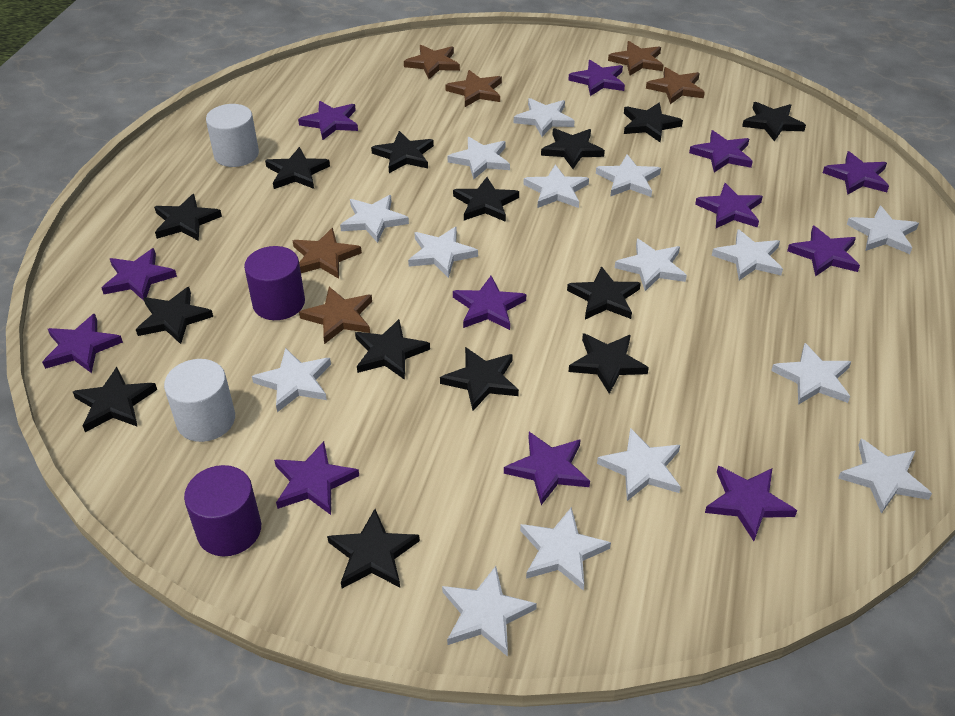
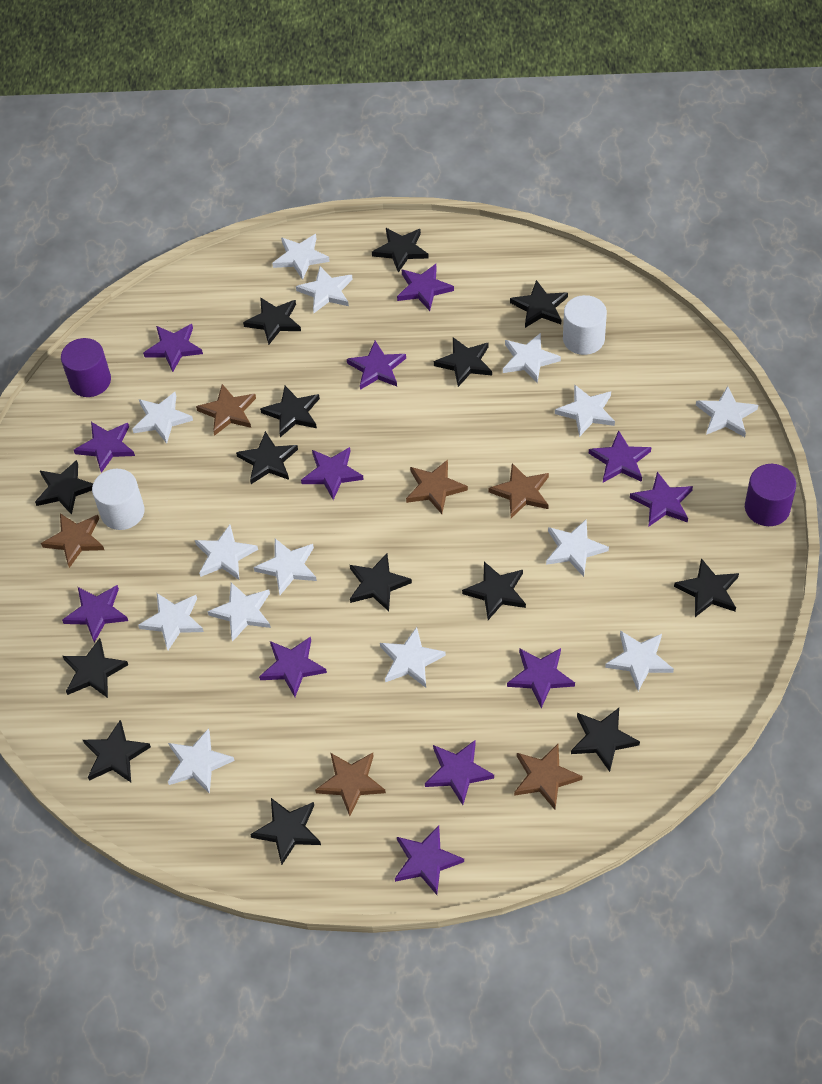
white star: 15 -> 14

